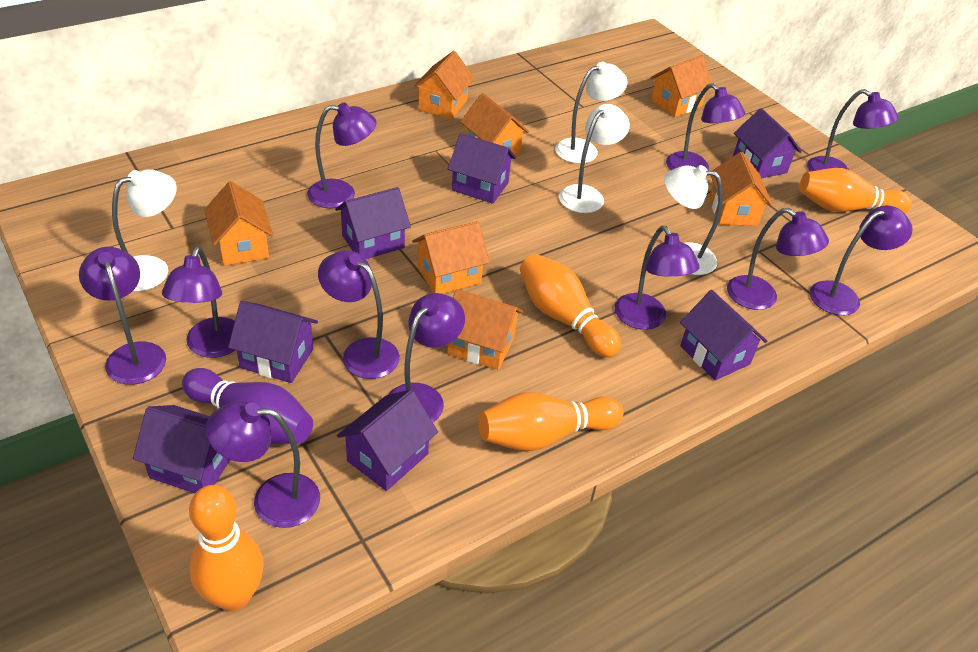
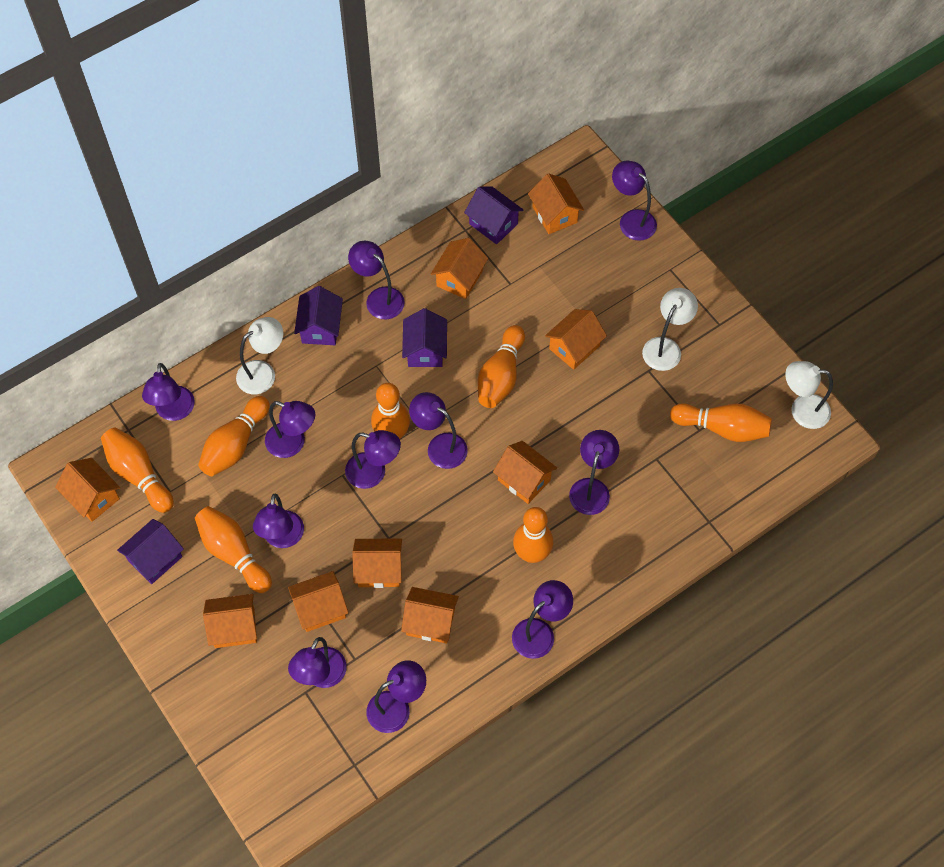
orange bowling pin: 4 -> 7
orange house: 7 -> 9
purple bowling pin: 1 -> 0
purple house: 7 -> 4
white lamp: 4 -> 3

